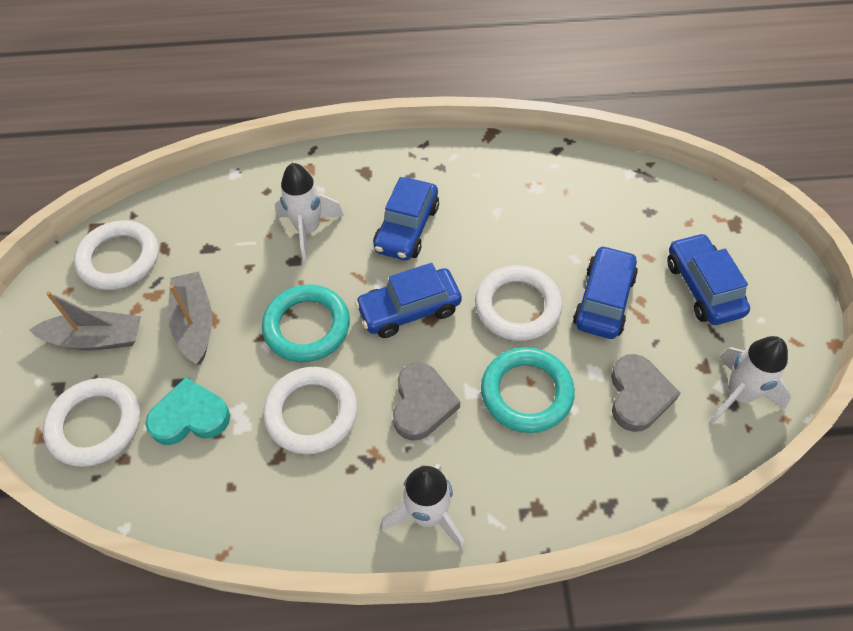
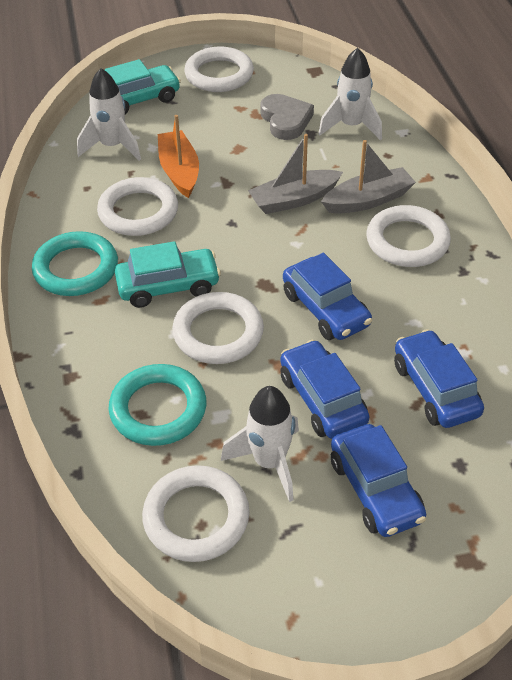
grey heart: 2 -> 1
orange boat: 0 -> 1
turquoise car: 0 -> 2
turquoise heart: 1 -> 0
white ring: 4 -> 5

